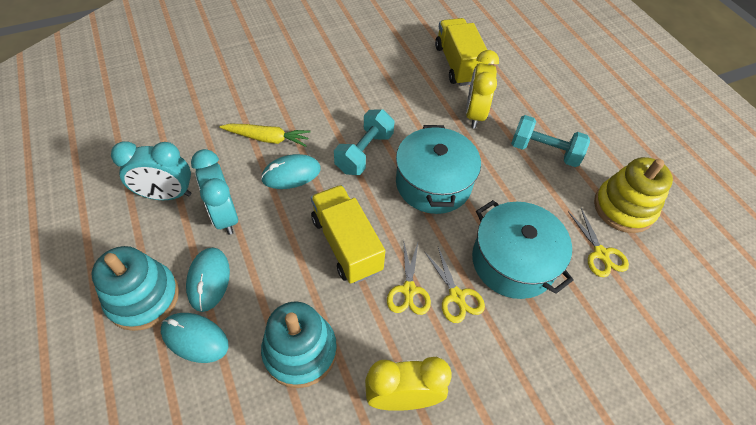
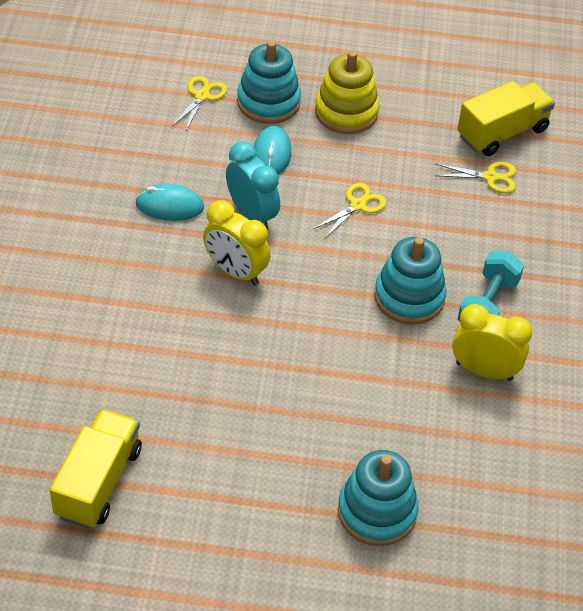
turquoise clock: 2 -> 1
turquoise dumbbell: 2 -> 1
turquoise mouse: 3 -> 2
turquoise pot: 2 -> 0
turquoise stacking toy: 2 -> 3
yellow carrot: 1 -> 0

